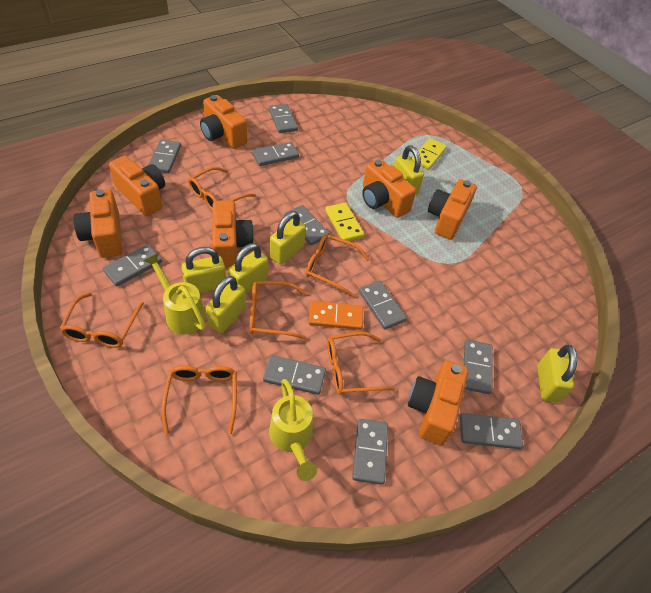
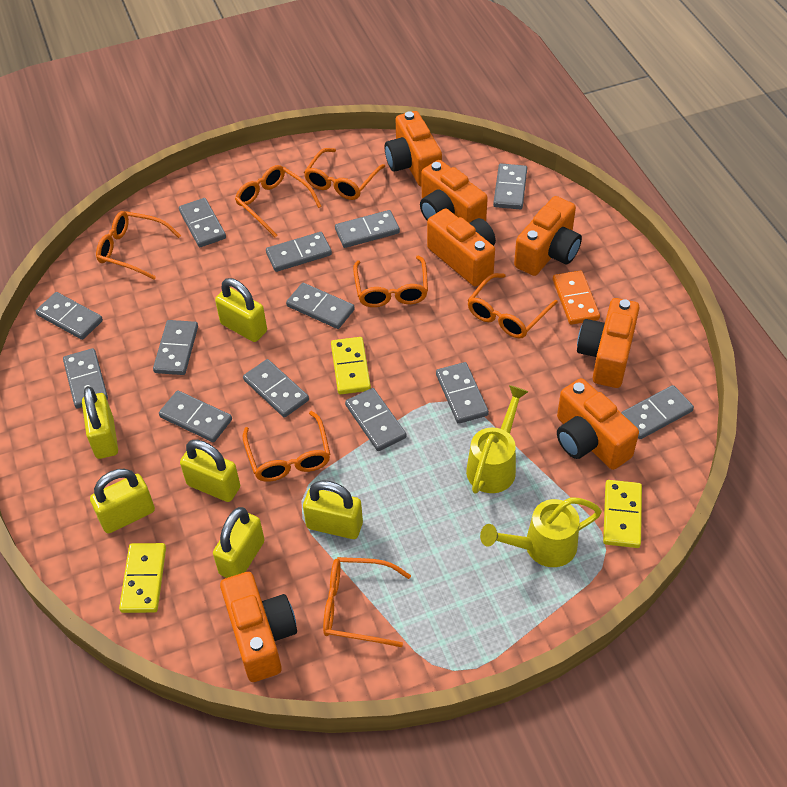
grey domino: 10 -> 13
orange glasses: 6 -> 7
yellow domino: 2 -> 3

